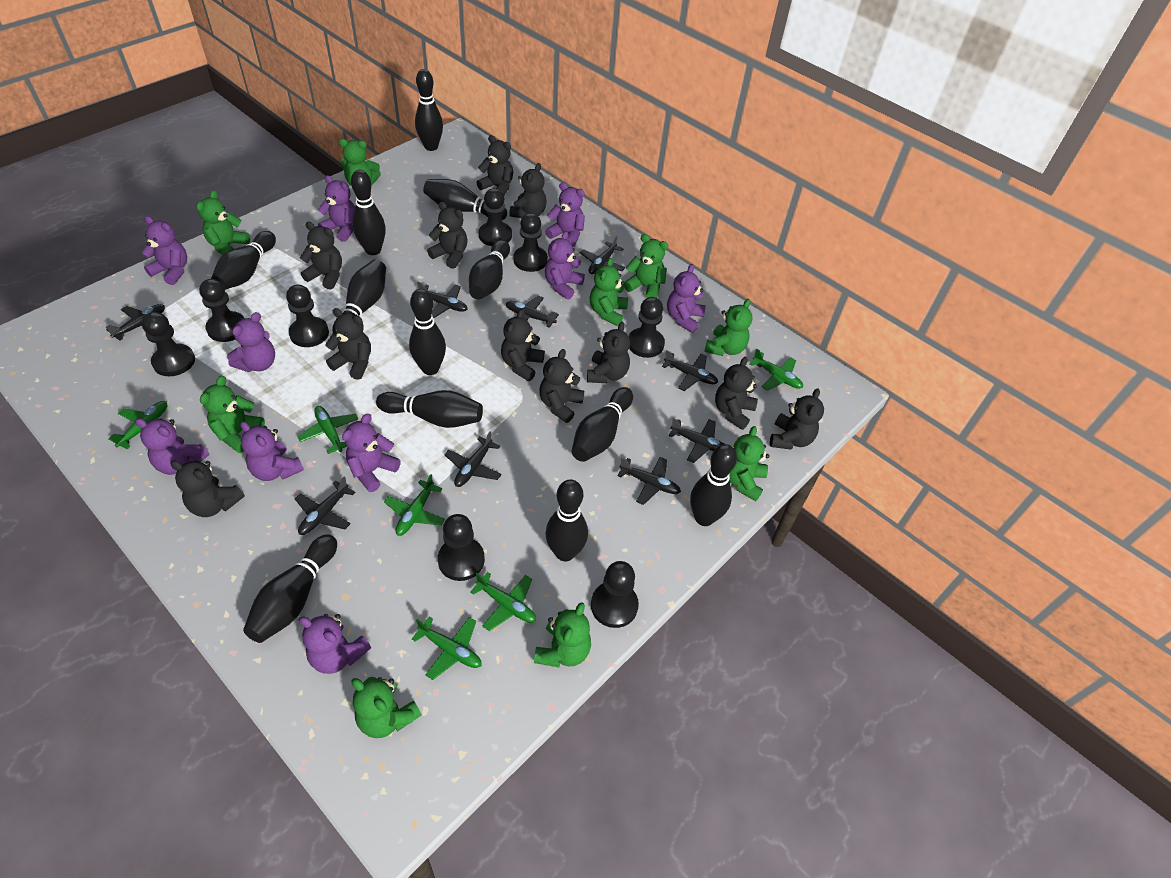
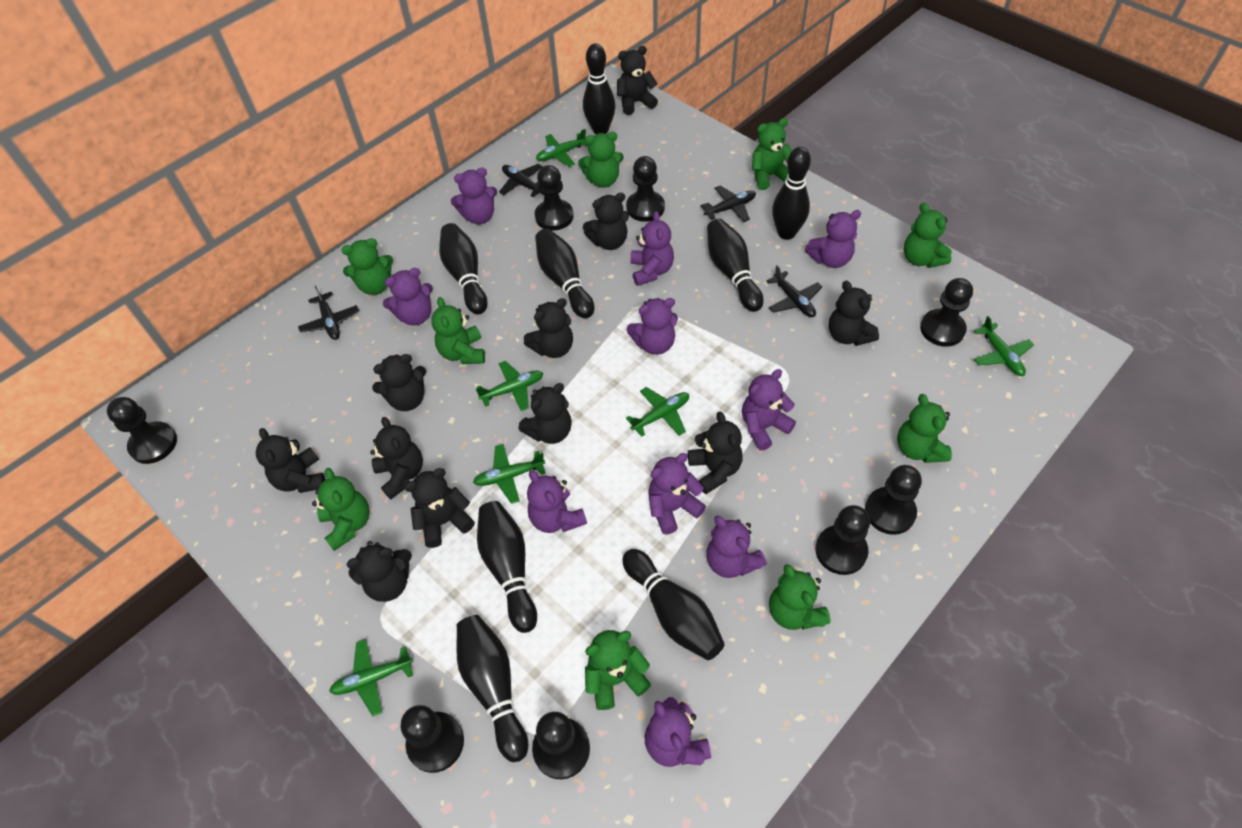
black bowling pin: 12 -> 8
black plane: 9 -> 4

